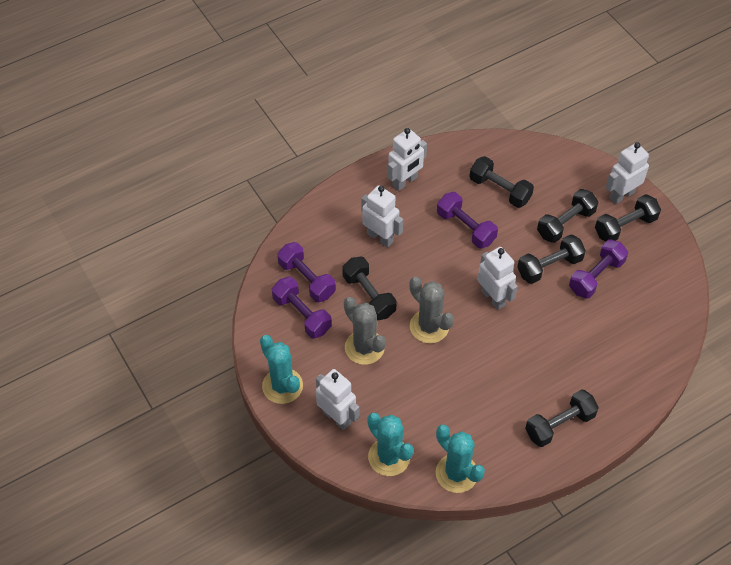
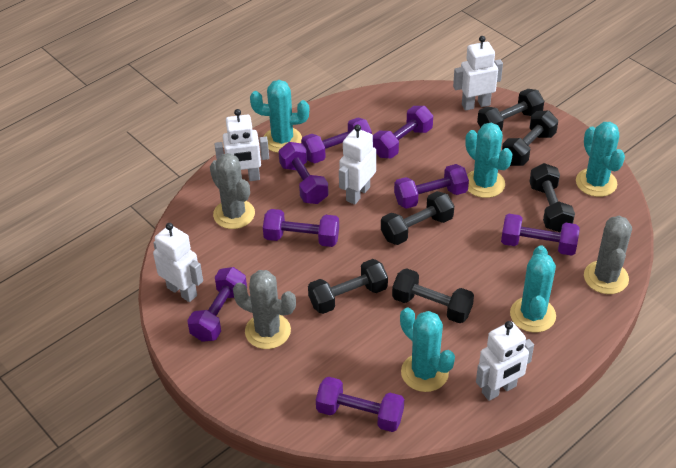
grey cactus: 2 -> 3
purple dumbbell: 4 -> 8
turquoise cactus: 3 -> 5

